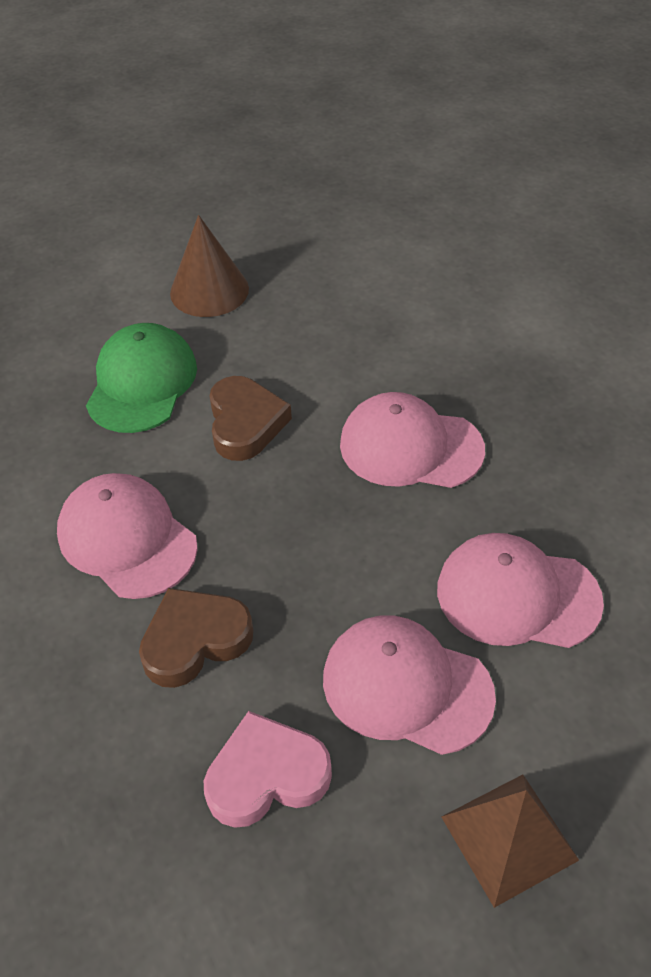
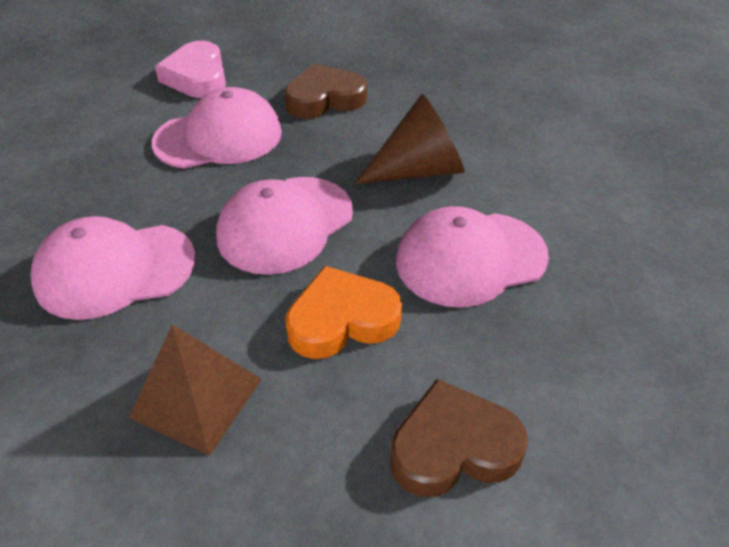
green cap: 1 -> 0
orange heart: 0 -> 1

